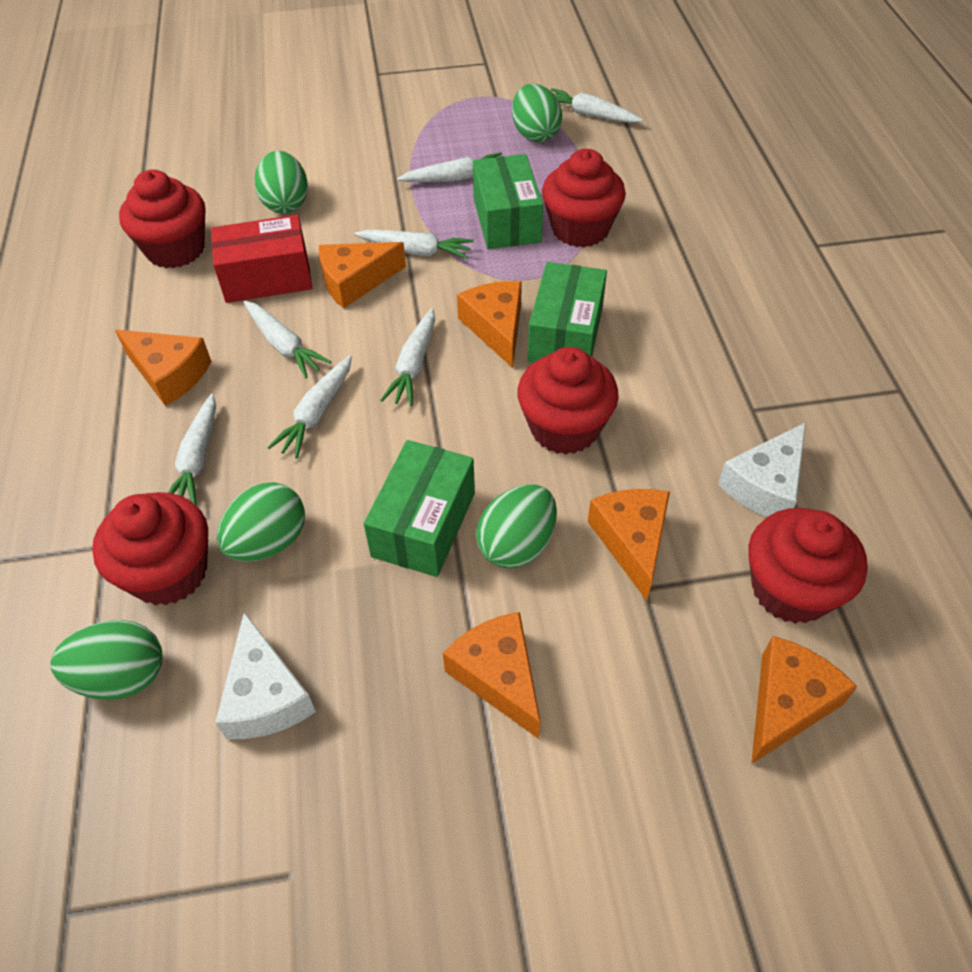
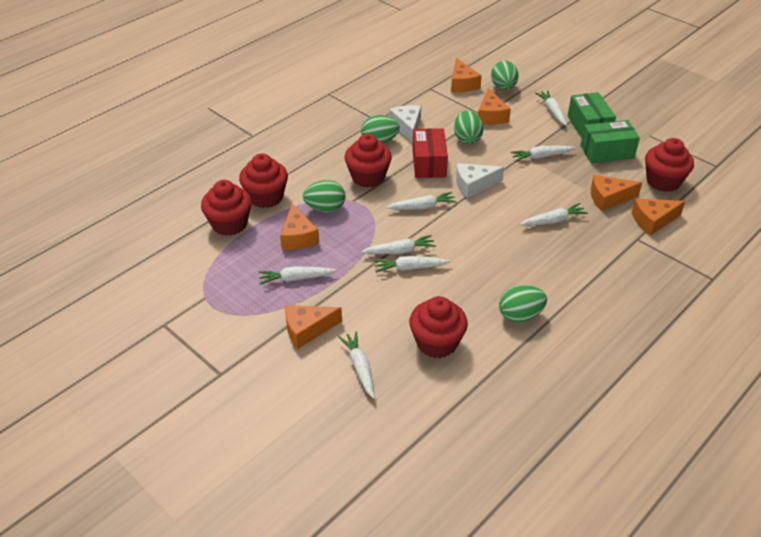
green box: 3 -> 2
white carrot: 7 -> 8

